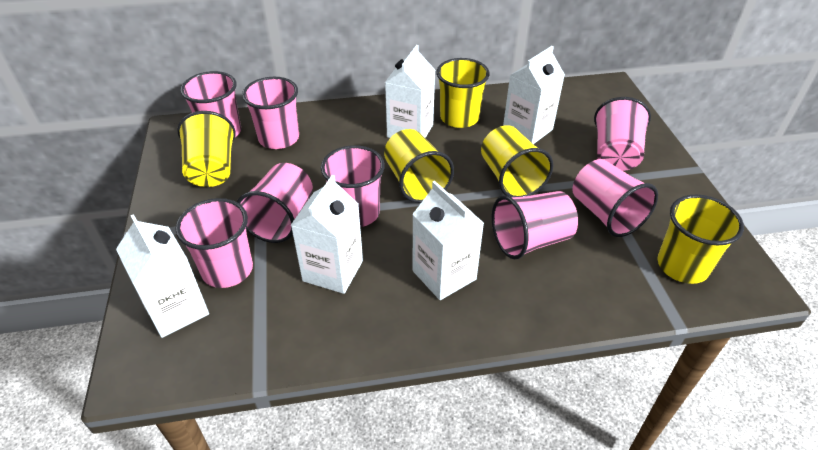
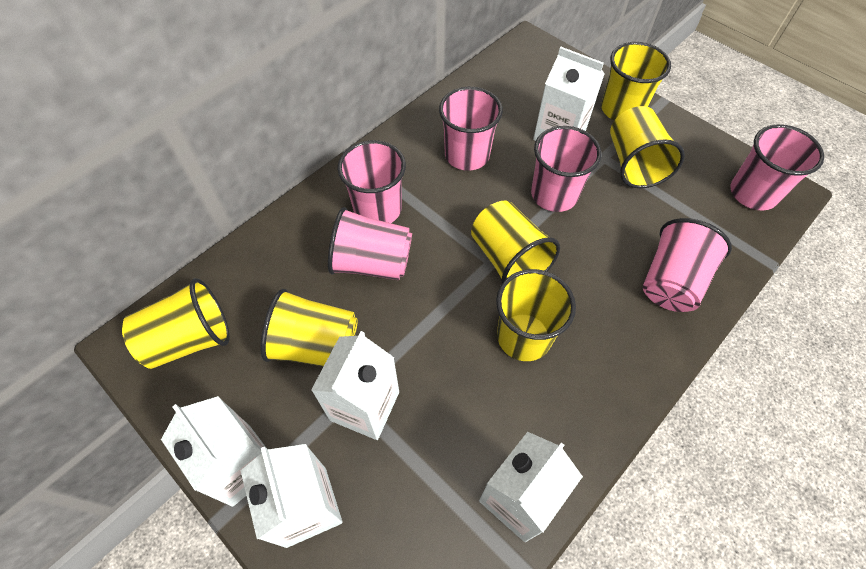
pink cup: 8 -> 6
yellow cup: 5 -> 6

